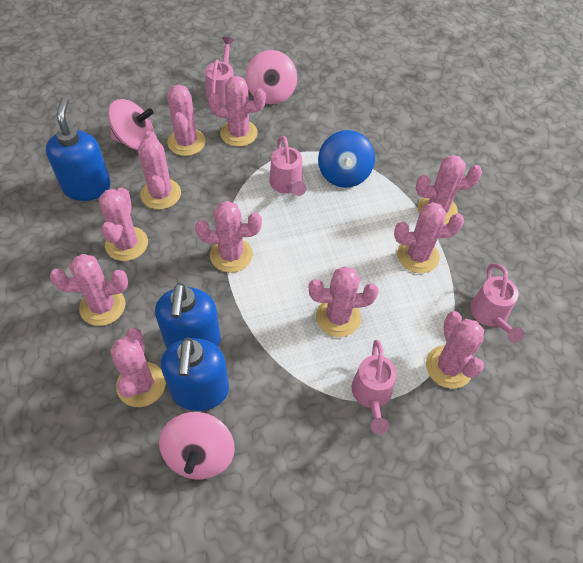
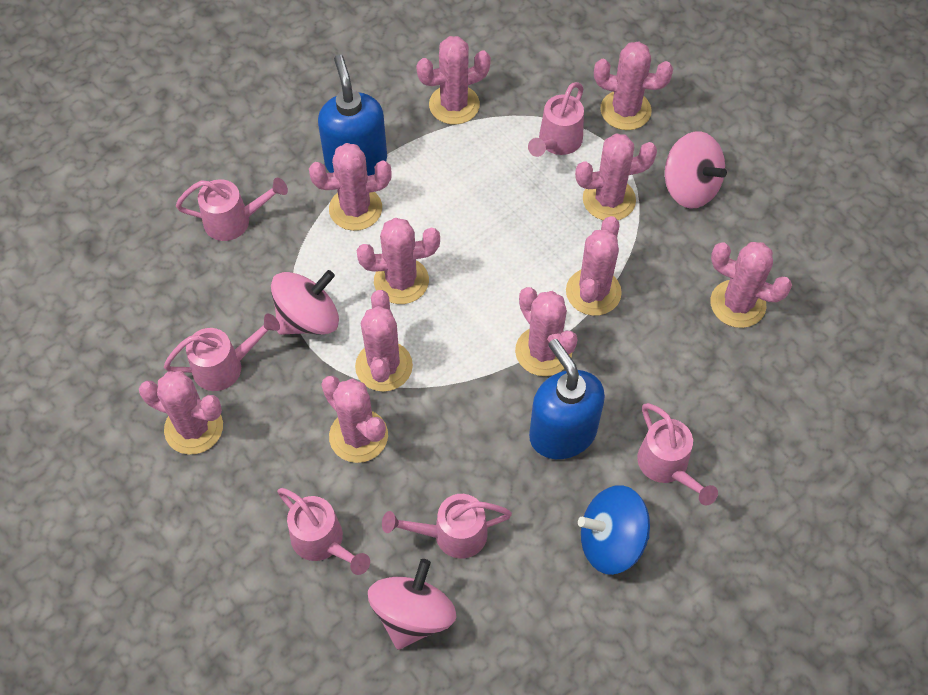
blue soap dispenser: 3 -> 2
pink watering can: 4 -> 6

